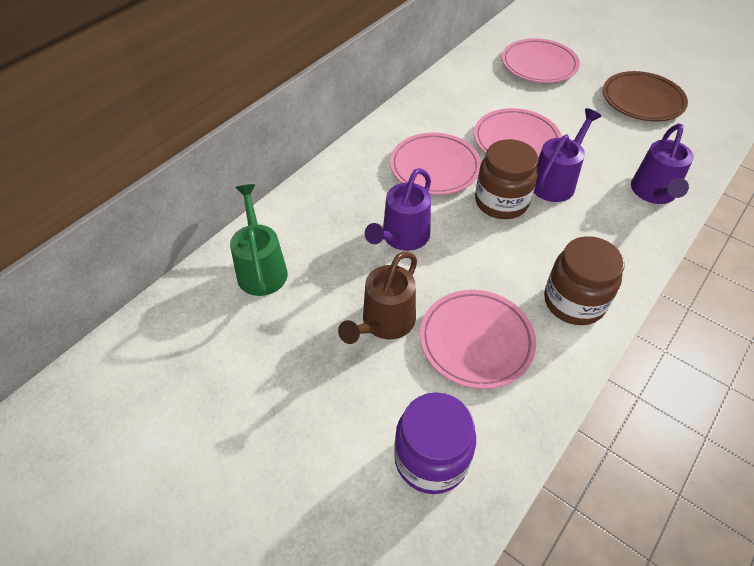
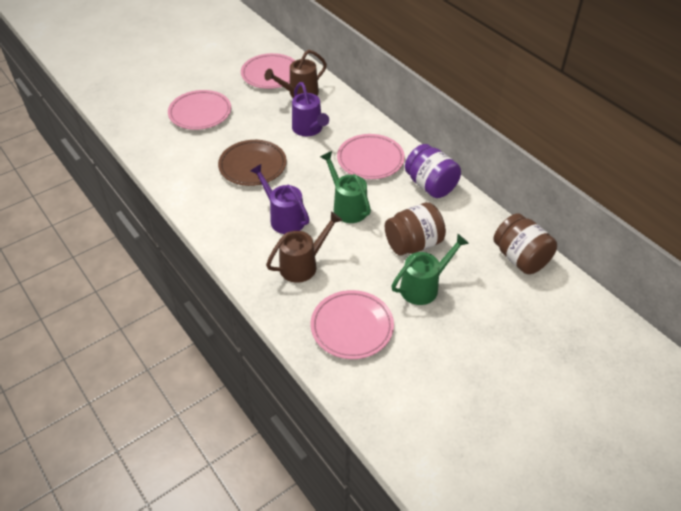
brown watering can: 1 -> 2
green watering can: 1 -> 2
purple watering can: 3 -> 2

